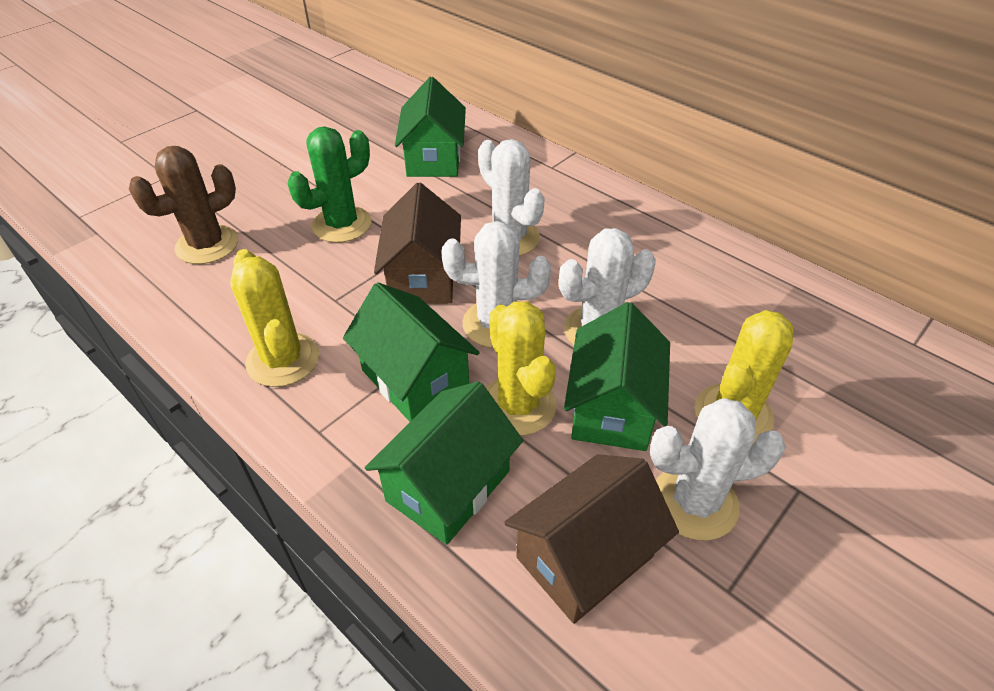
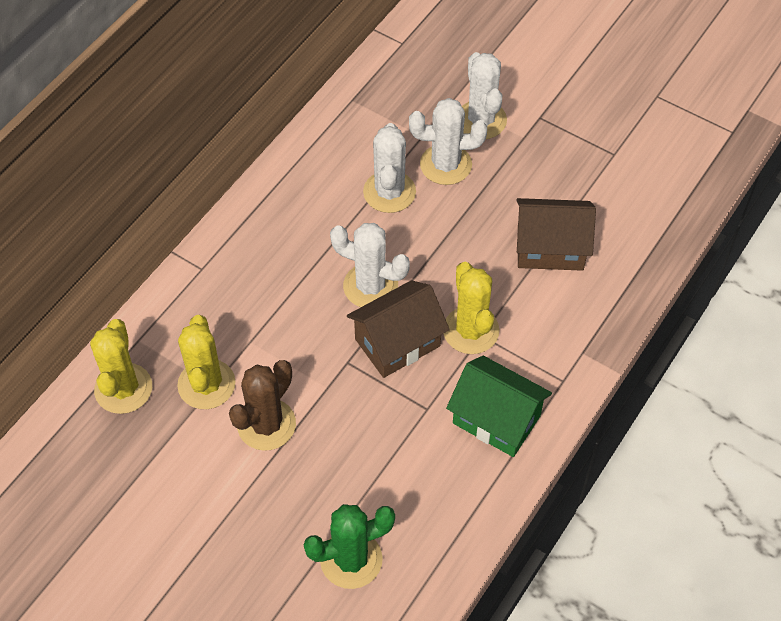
green house: 4 -> 1

